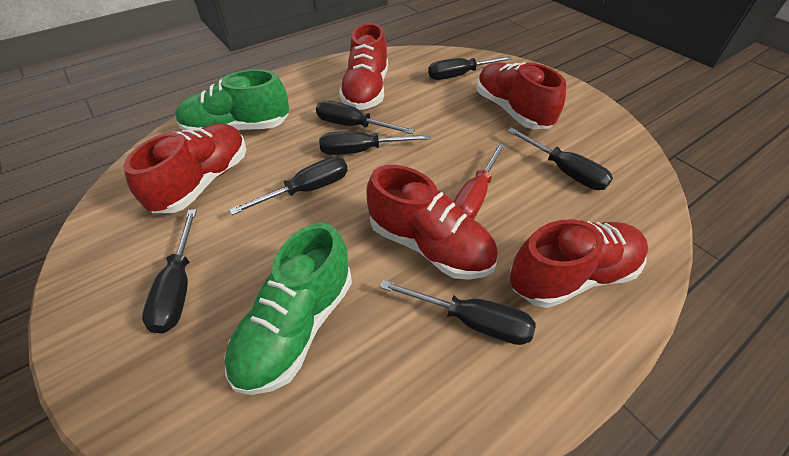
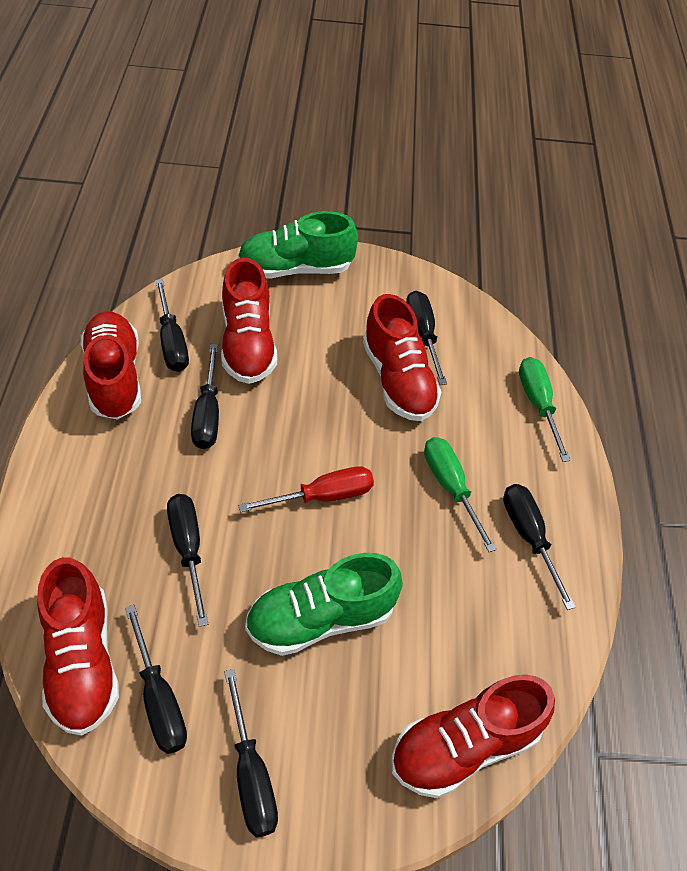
green screwdriver: 0 -> 2

